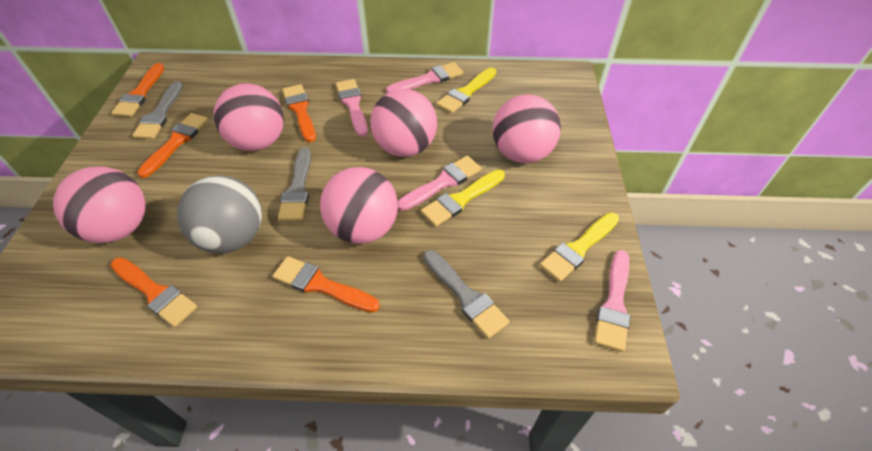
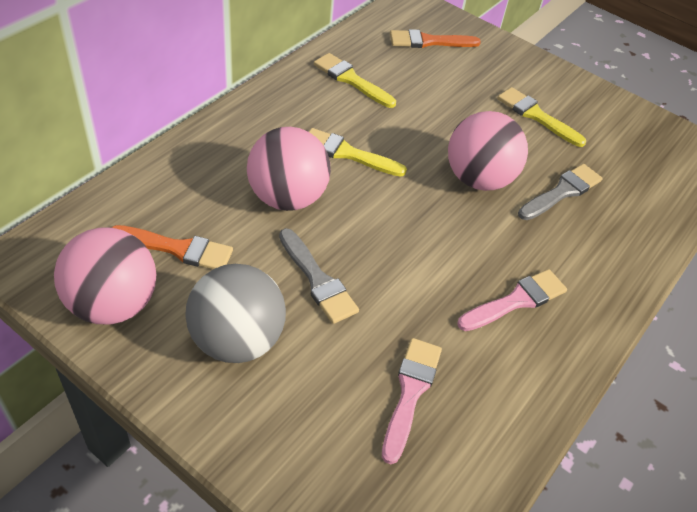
grey brush: 3 -> 2
orange brush: 5 -> 2
pink ball: 5 -> 3
pink brush: 4 -> 2

